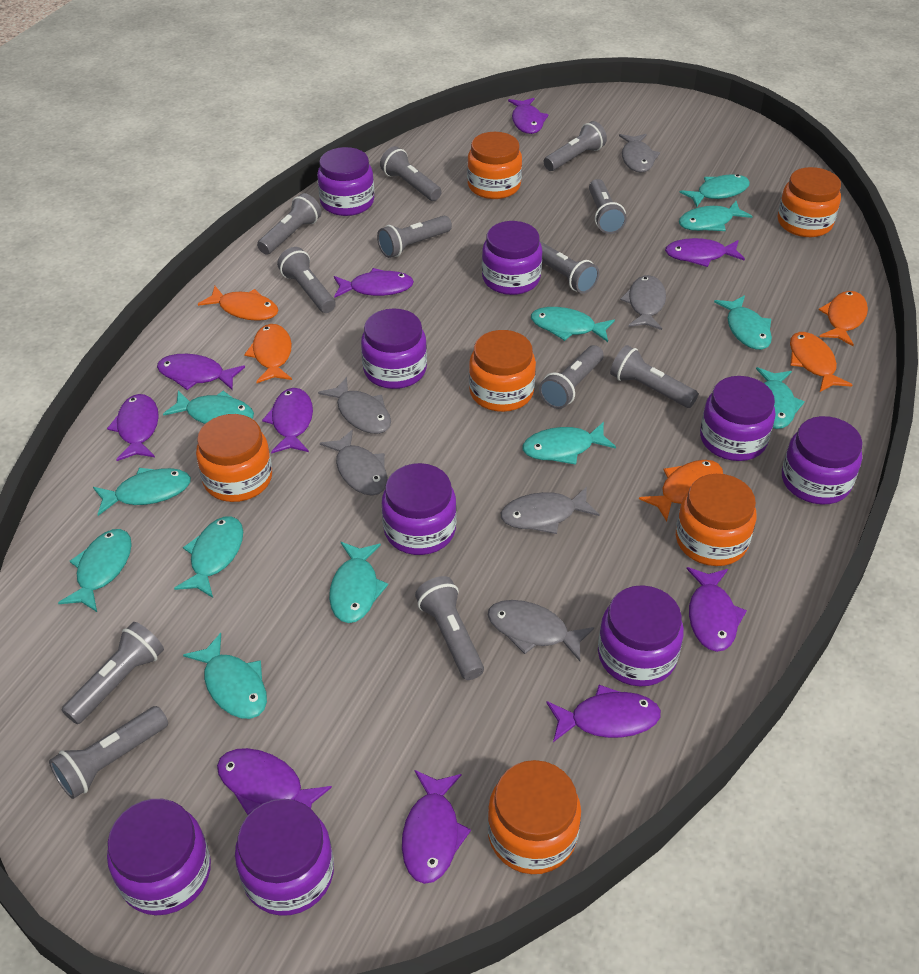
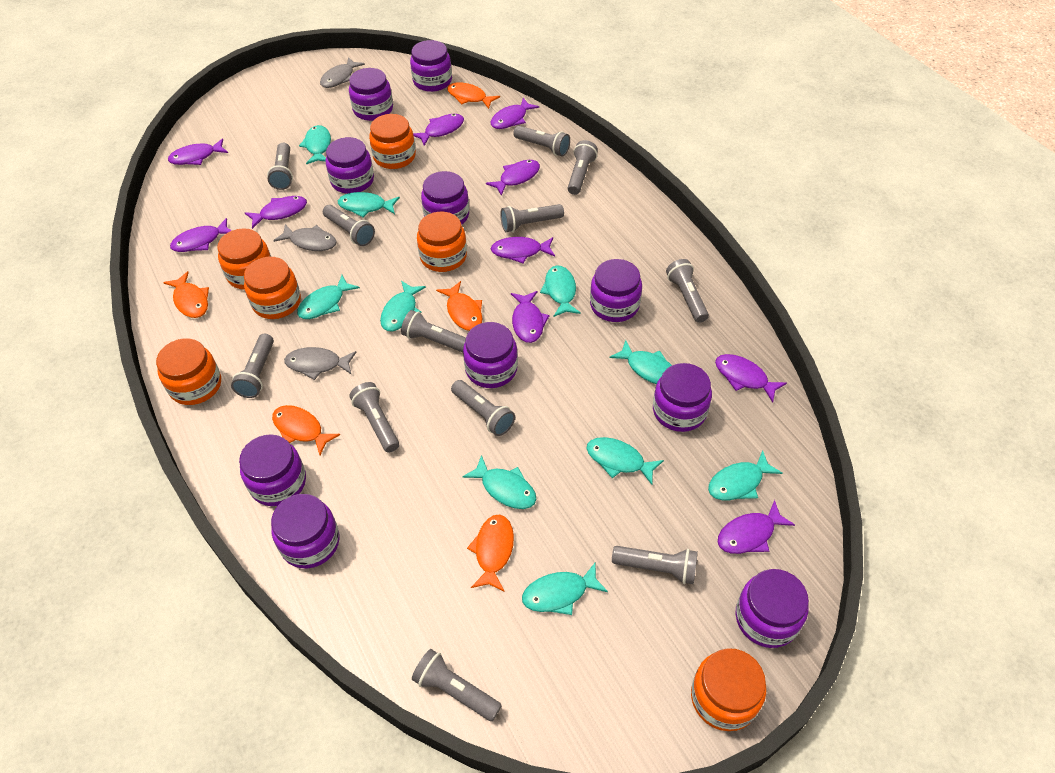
grey fish: 6 -> 3
purple jar: 9 -> 10
turquoise fish: 12 -> 10

